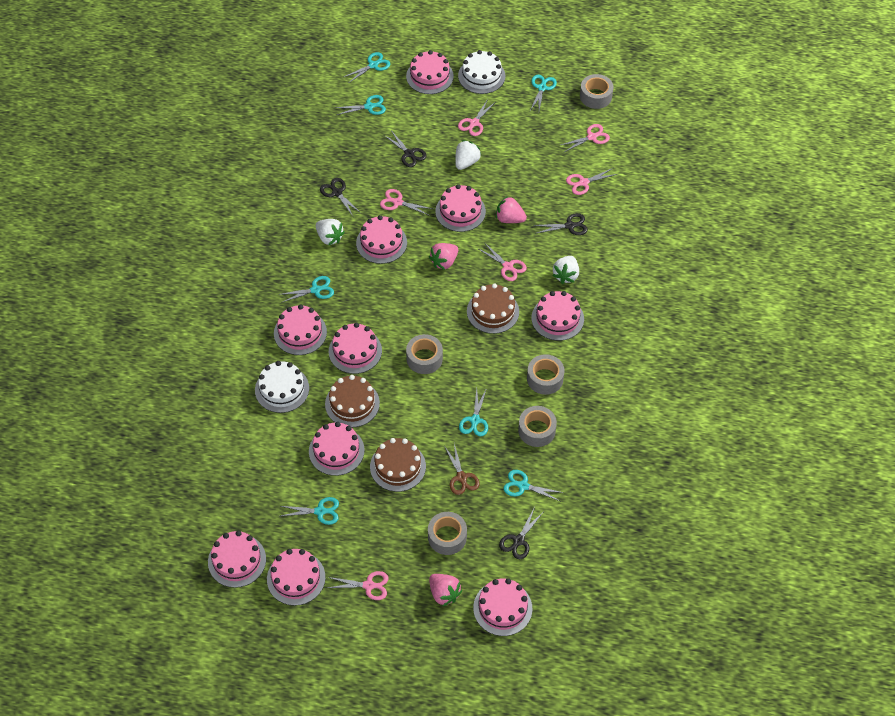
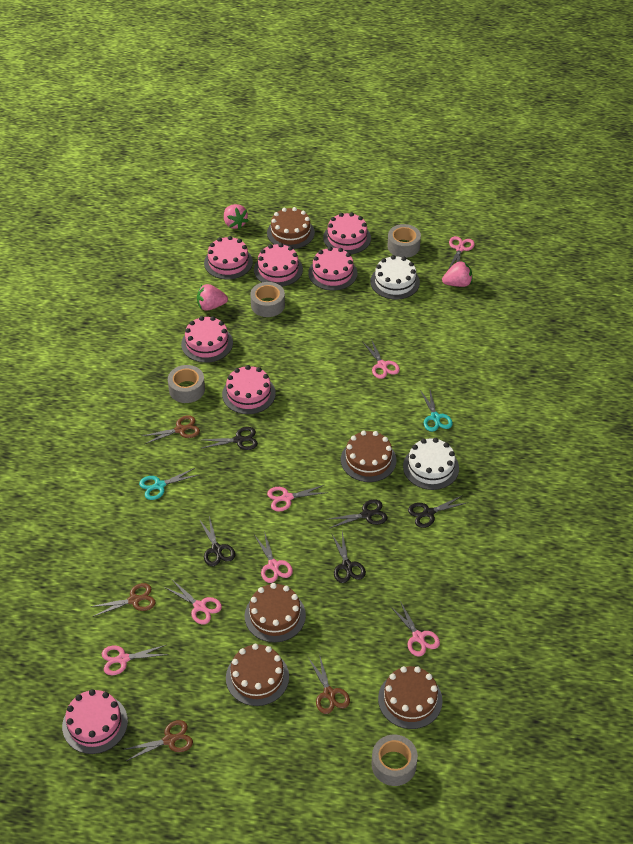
black scissors: 4 -> 5
brown cake: 3 -> 5
brown scissors: 1 -> 4
grey tape: 5 -> 4
pink cake: 10 -> 7
pink scissors: 6 -> 7
turquoise scissors: 7 -> 2
white strawberry: 3 -> 0

